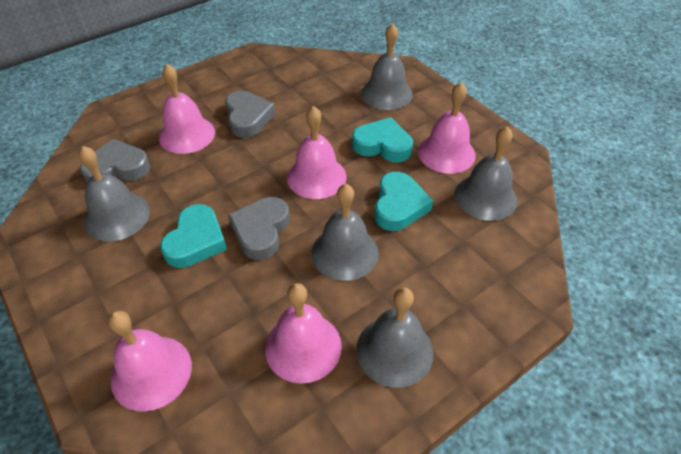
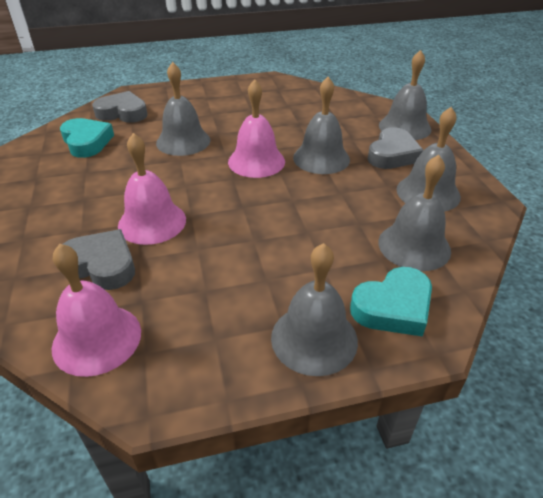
grey bell: 5 -> 6
pink bell: 5 -> 3
turquoise heart: 3 -> 2

